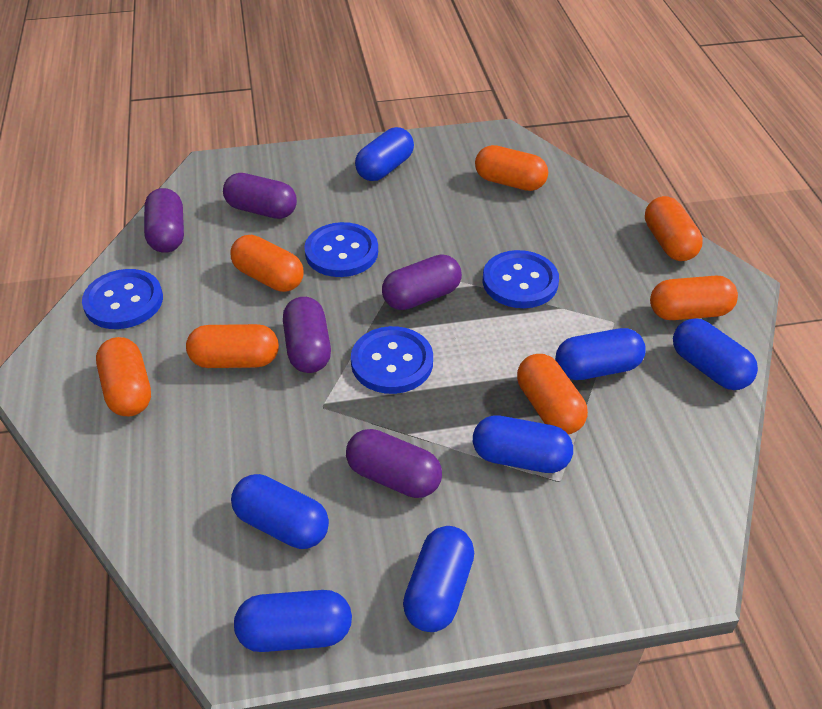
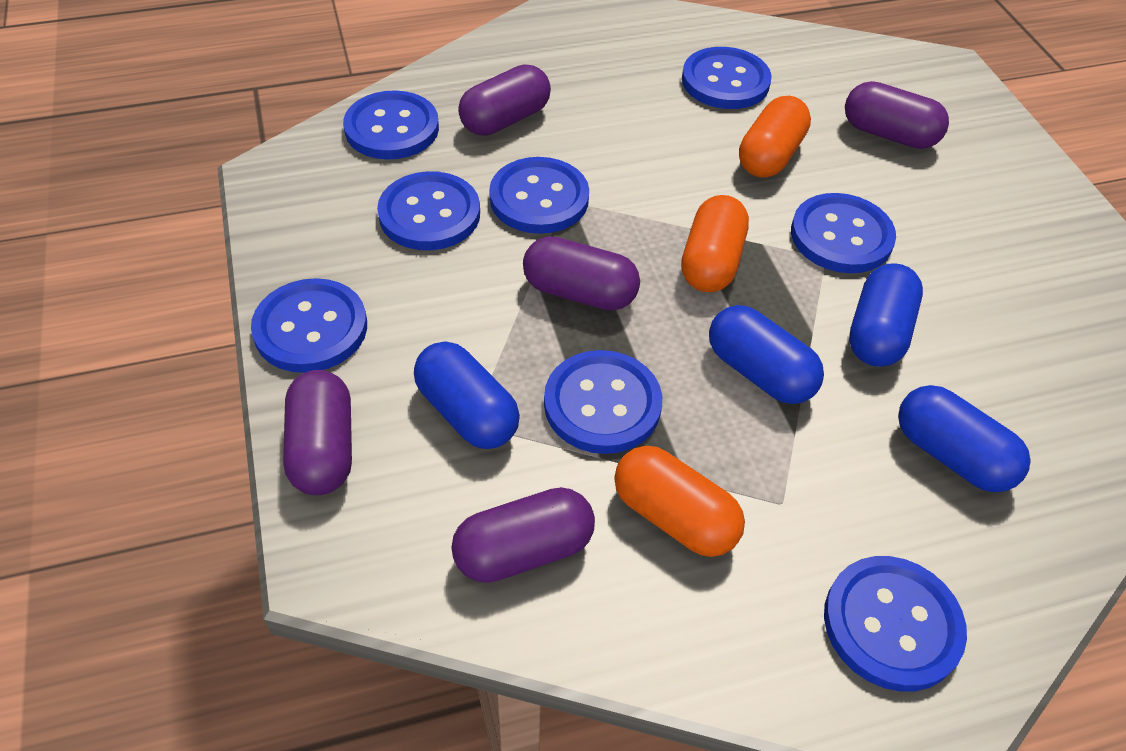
blue button: 4 -> 8
blue capsule: 7 -> 4
orange capsule: 7 -> 3

